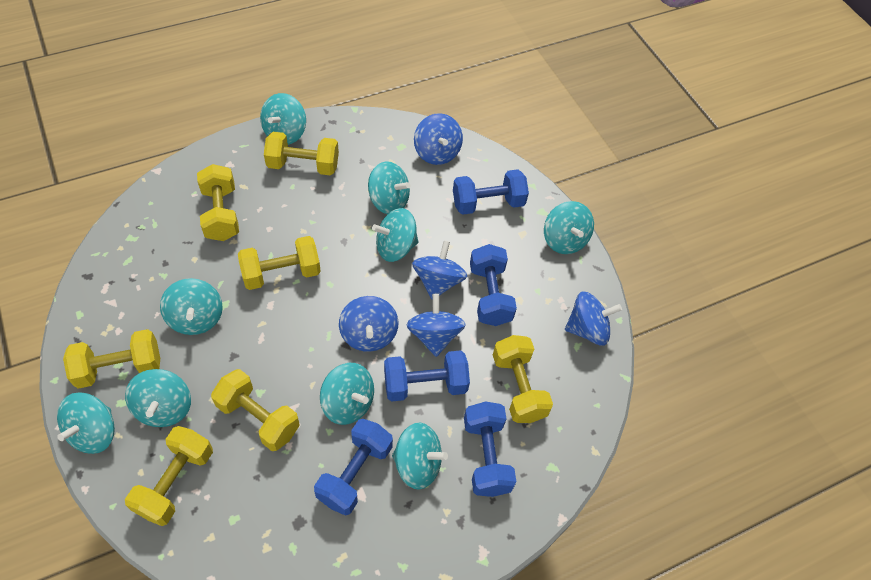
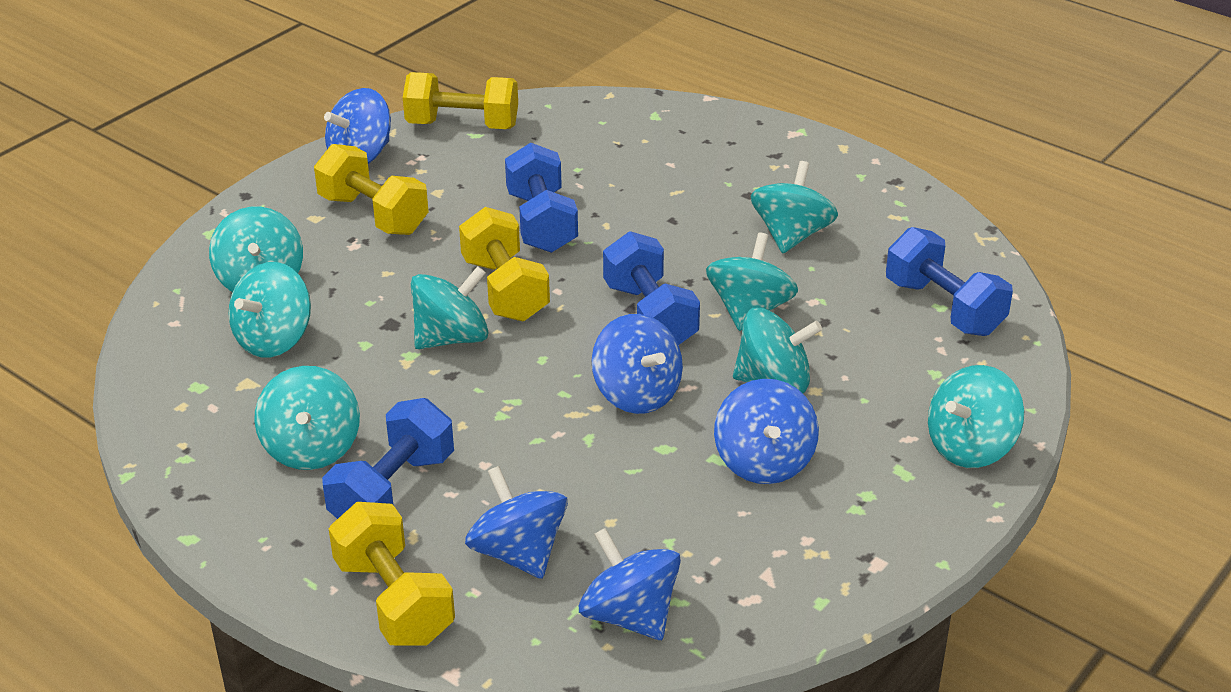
blue dumbbell: 5 -> 4
turquoise spinning top: 9 -> 8
yellow dumbbell: 7 -> 4

